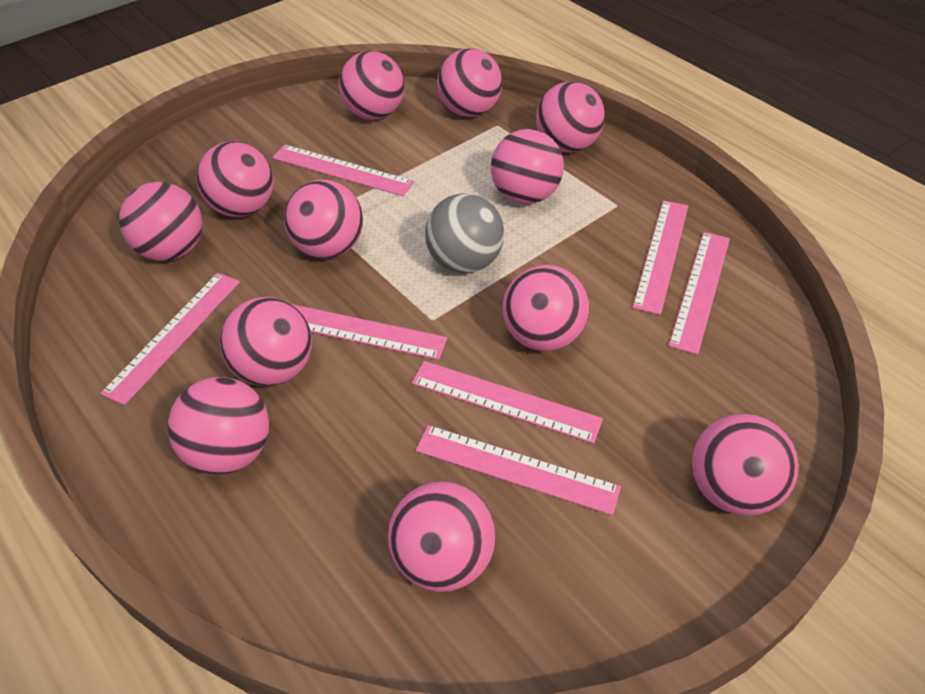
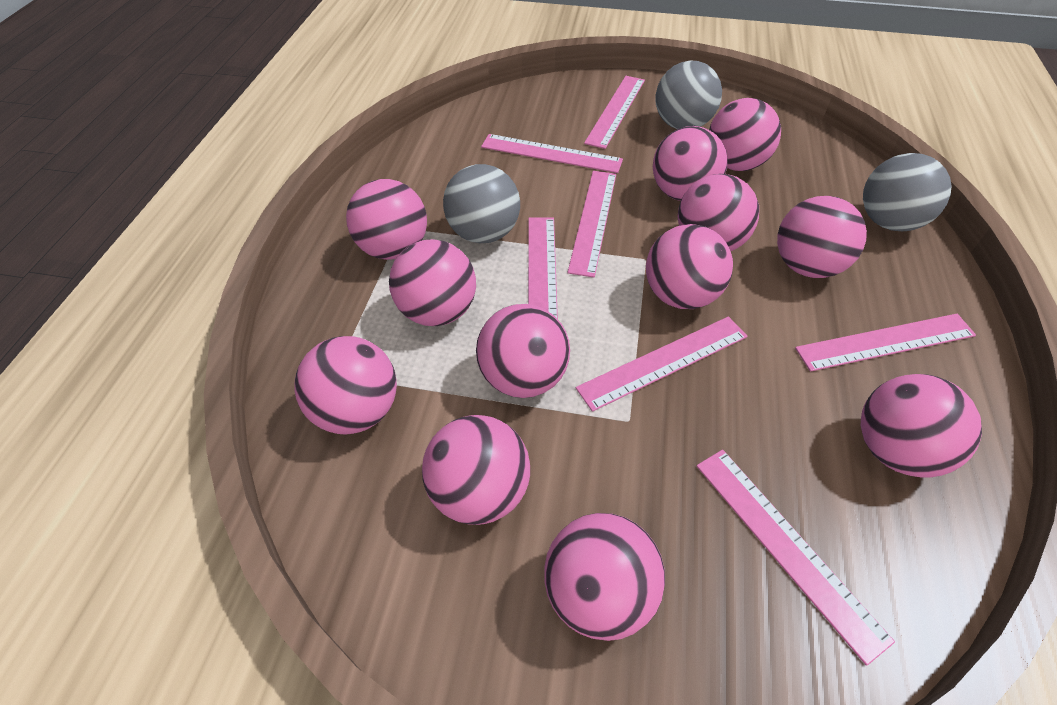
grey ball: 1 -> 3

